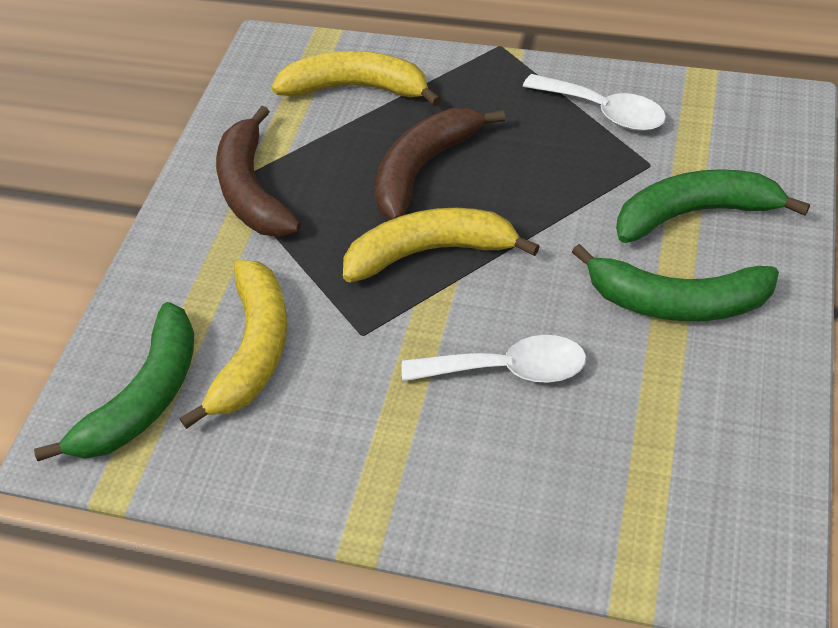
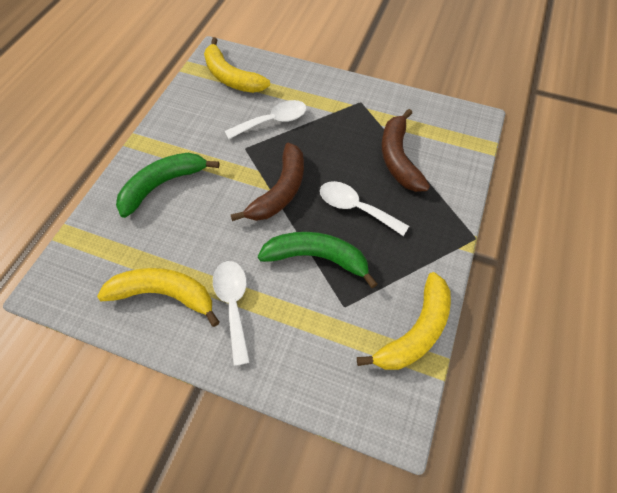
green banana: 3 -> 2
white spoon: 2 -> 3

